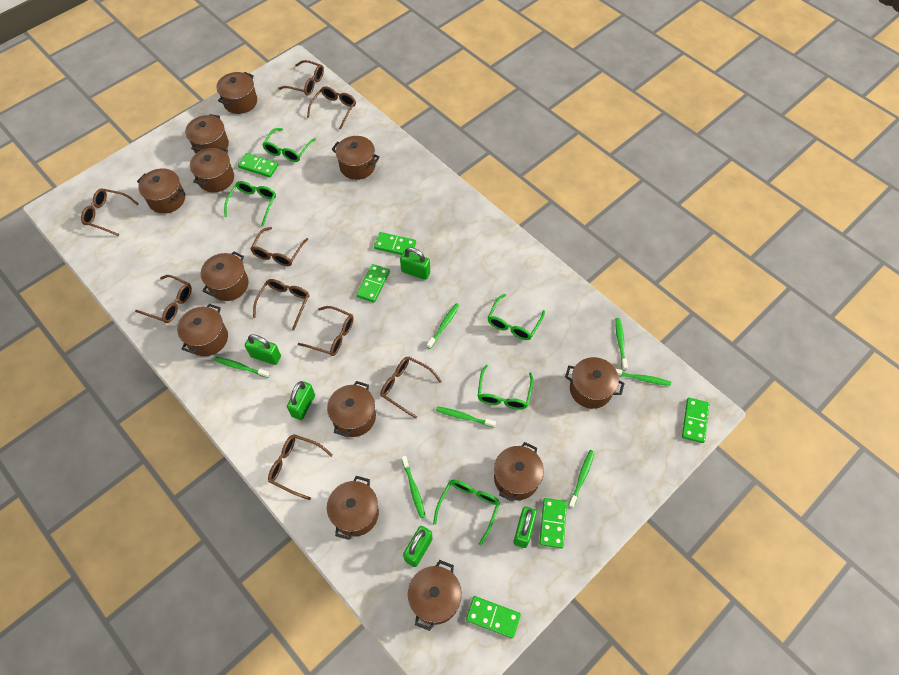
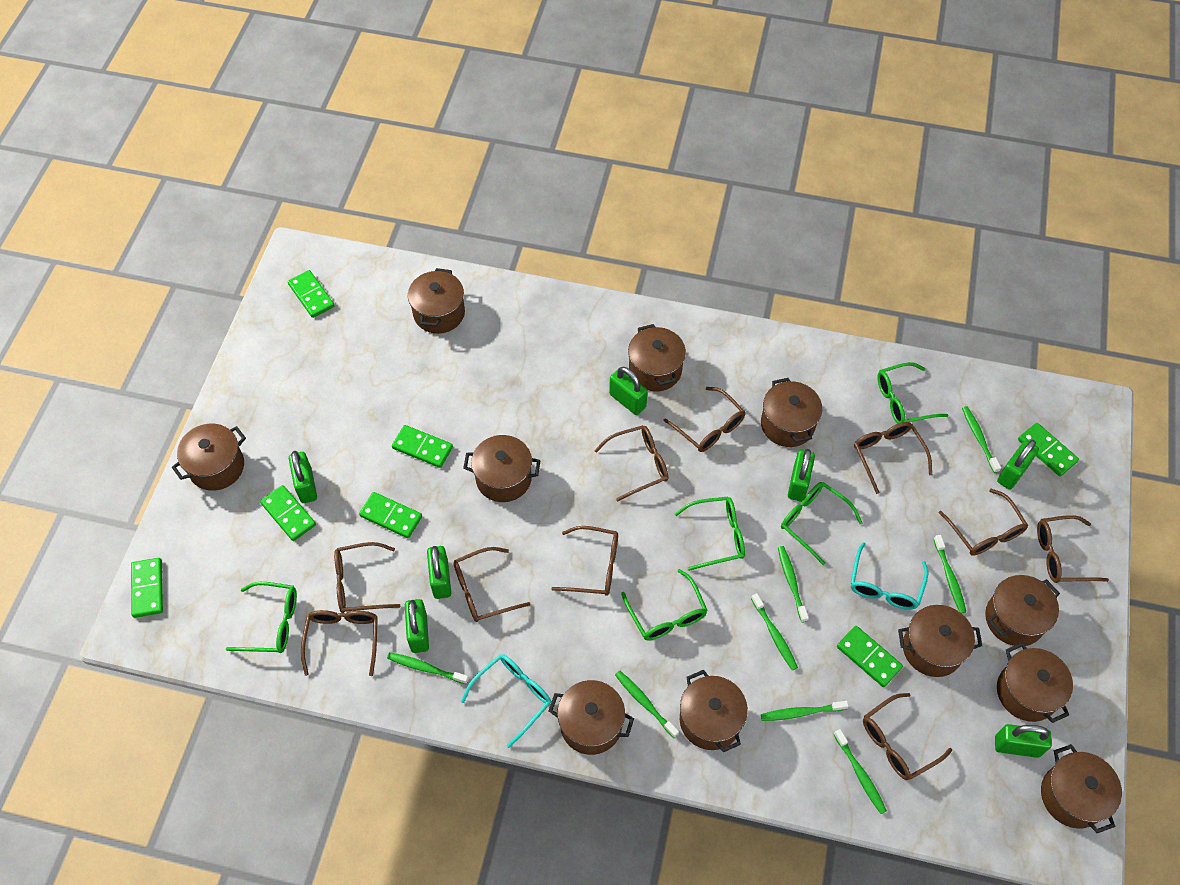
brown glasses: 9 -> 10
brown pot: 12 -> 11
green domino: 6 -> 7
green padlock: 5 -> 7
green toothbrush: 7 -> 8
turquoise glasses: 0 -> 2

